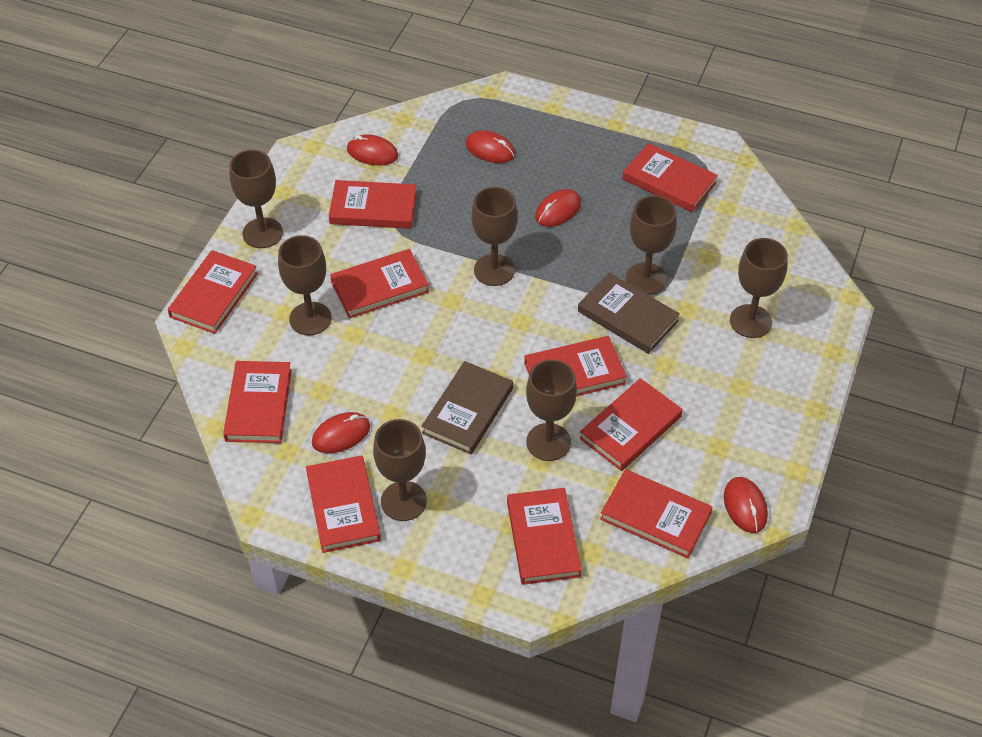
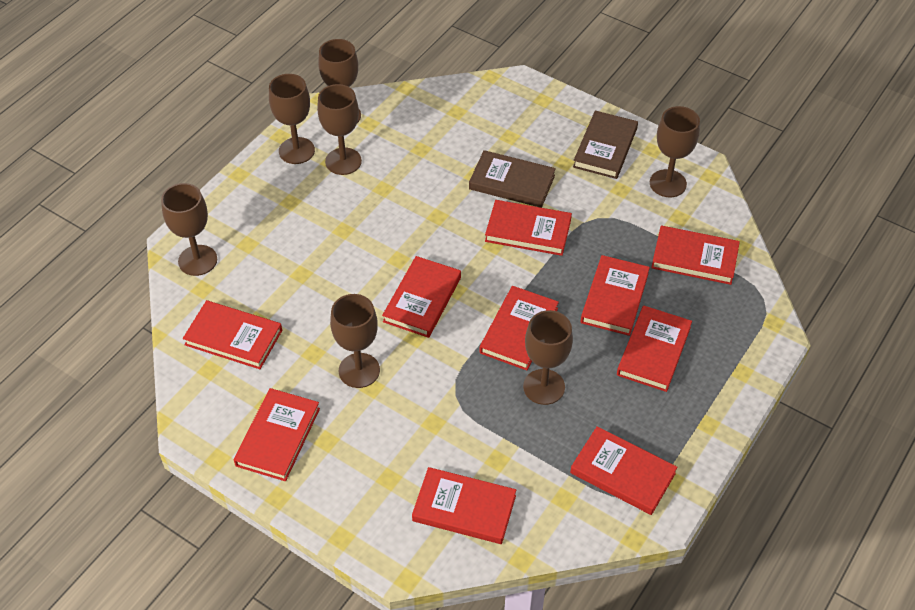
red mouse: 5 -> 0

